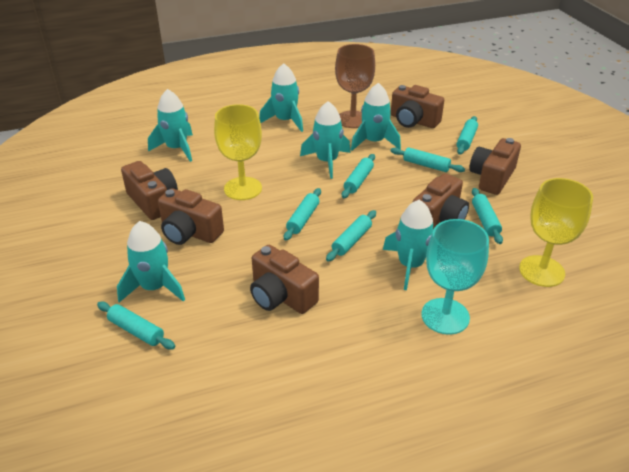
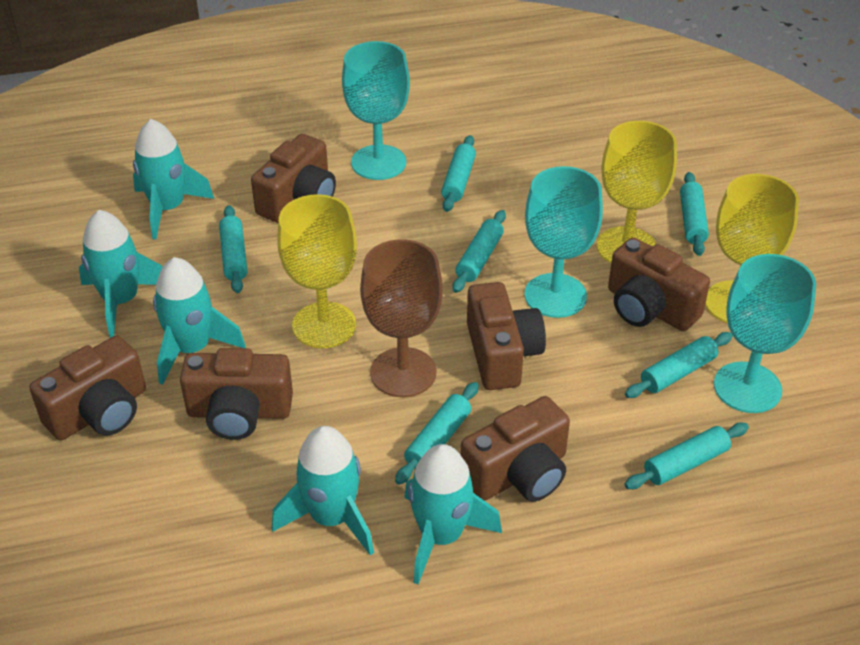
turquoise goblet: 1 -> 3
turquoise rocket: 6 -> 5
yellow goblet: 2 -> 3

